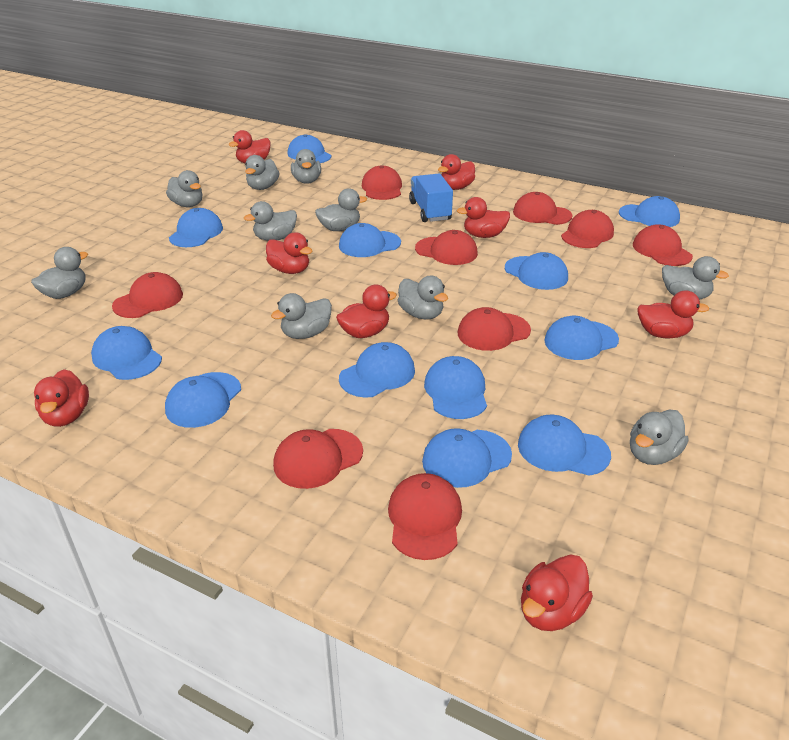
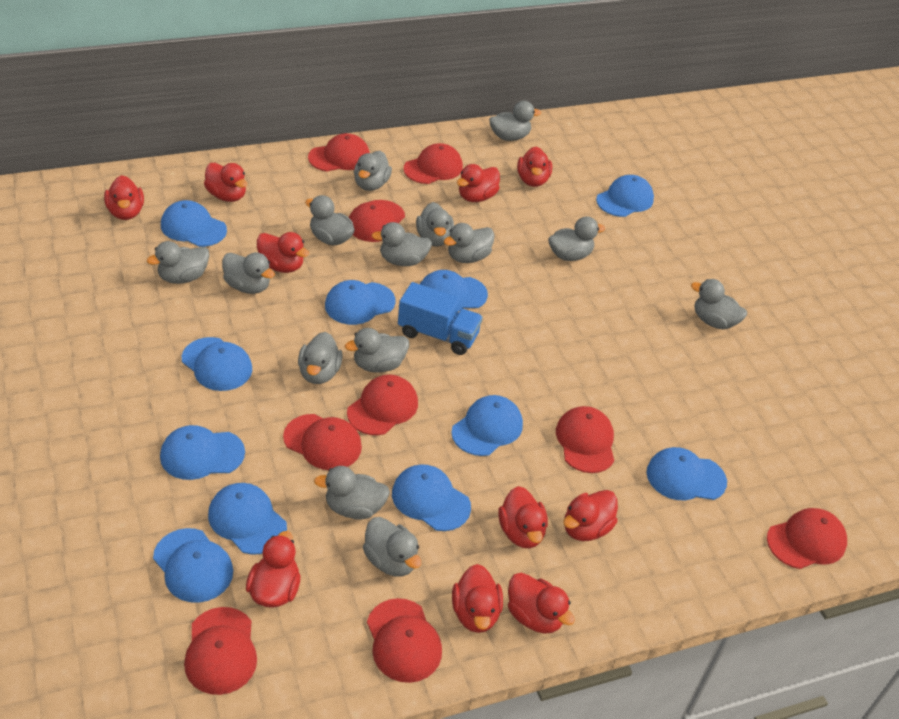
blue cap: 12 -> 11
grey duck: 10 -> 14
red duck: 8 -> 10

